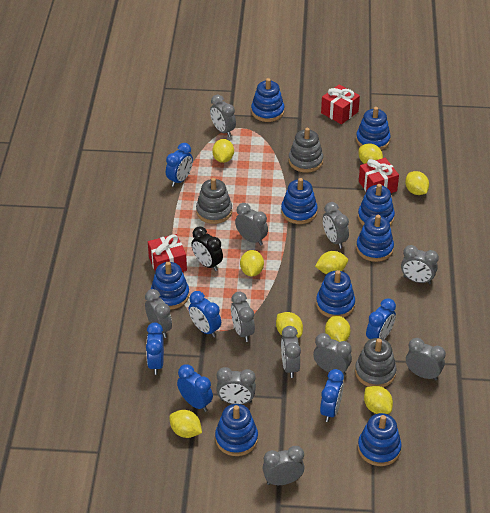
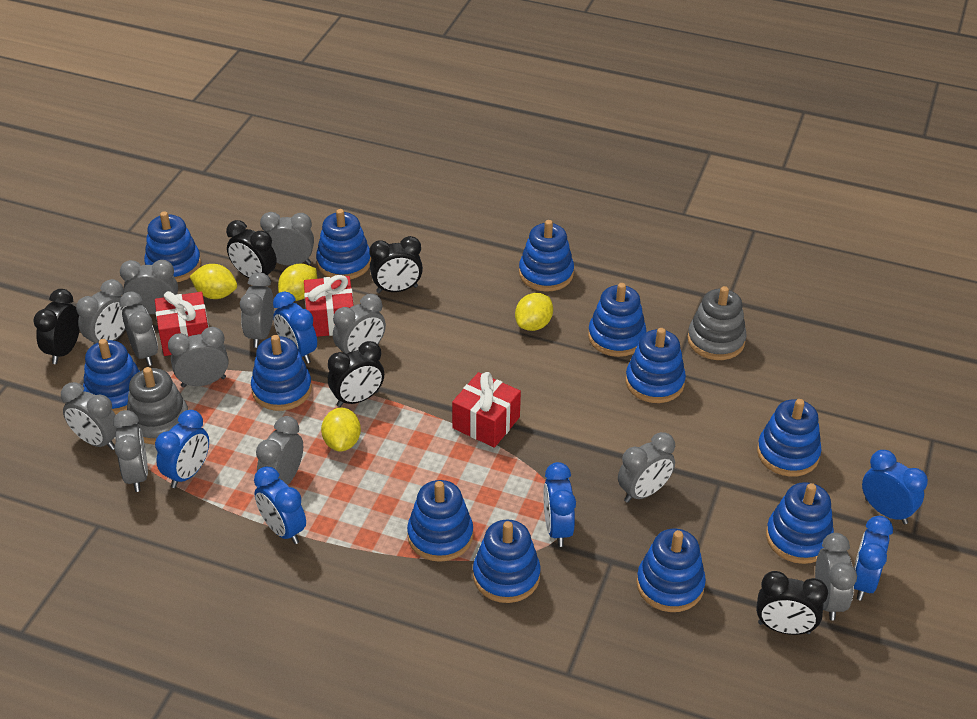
black clock: 1 -> 5
blue stacking toy: 9 -> 12
grey clock: 11 -> 12
grey stacking toy: 3 -> 2
yellow lemon: 9 -> 4

